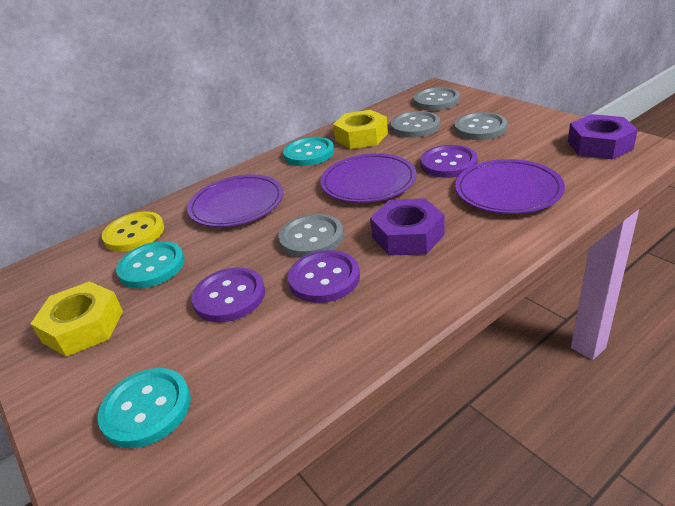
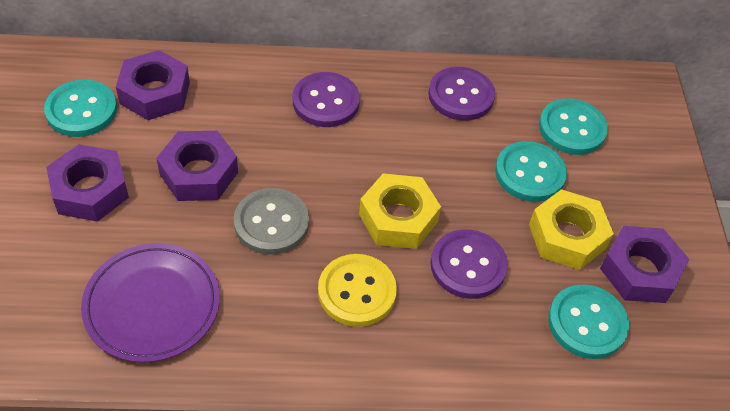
grey button: 4 -> 1
purple nut: 2 -> 4
purple plate: 3 -> 1
turquoise button: 3 -> 4

